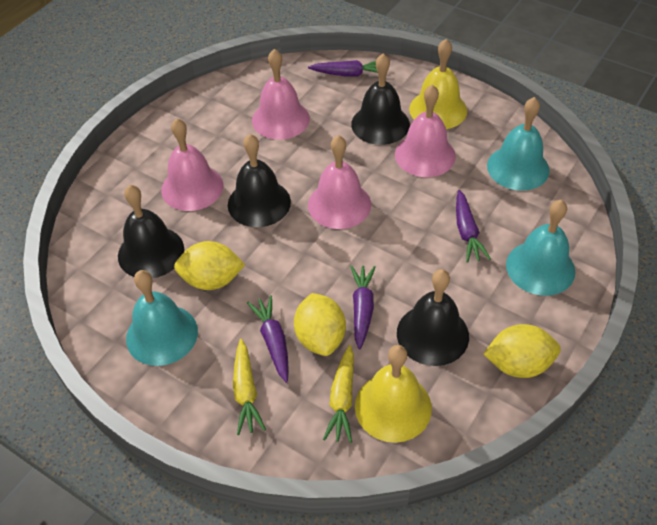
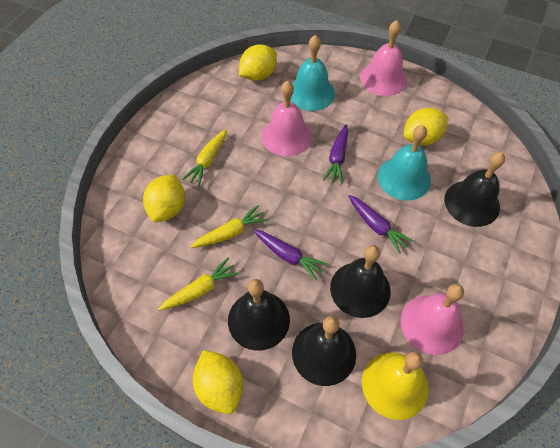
pink bell: 4 -> 3
purple carrot: 4 -> 3
turquoise bell: 3 -> 2
yellow bell: 2 -> 1
yellow carrot: 2 -> 3
yellow lemon: 3 -> 4

